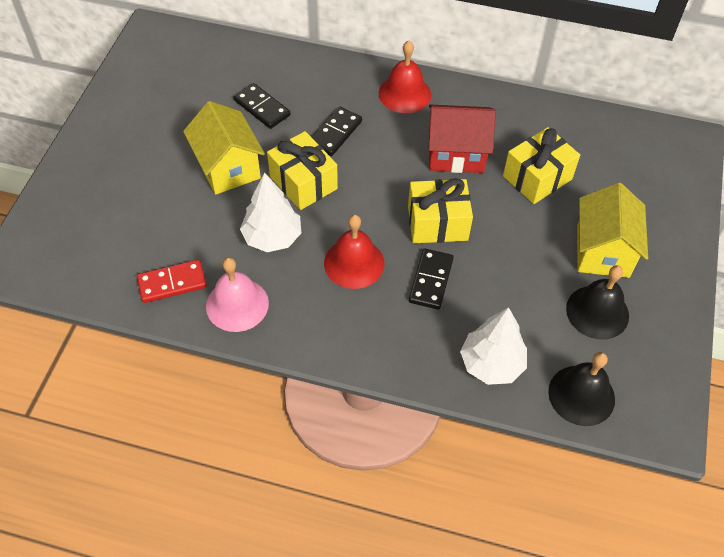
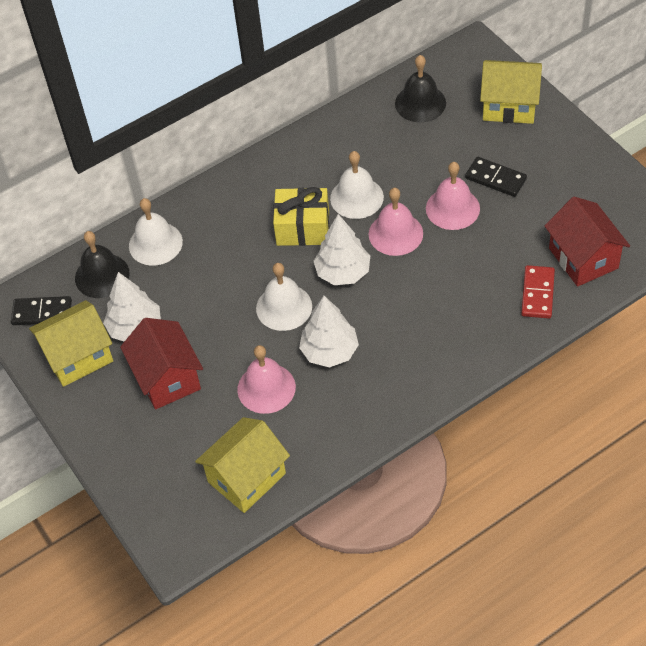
black domino: 3 -> 2
pink bell: 1 -> 3
red bell: 2 -> 0
red house: 1 -> 2
white bell: 0 -> 3
white tree: 2 -> 3
yellow gift: 3 -> 1
yellow house: 2 -> 3

